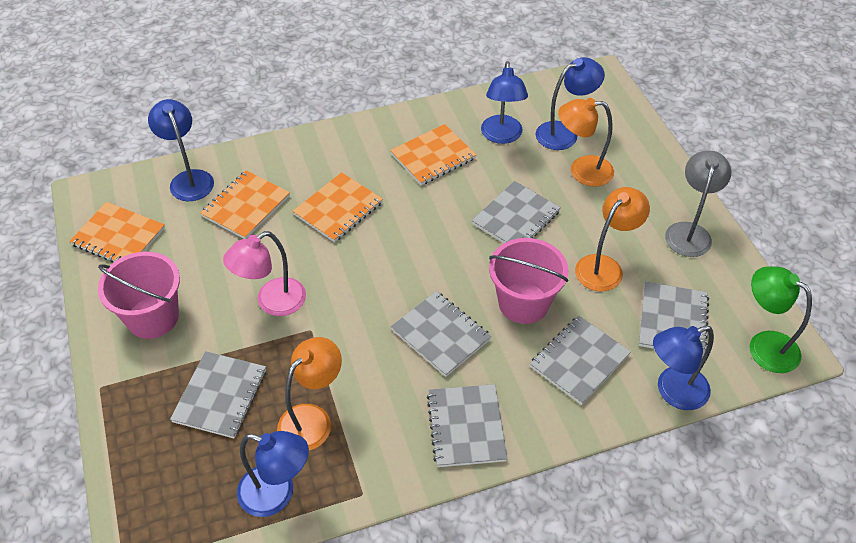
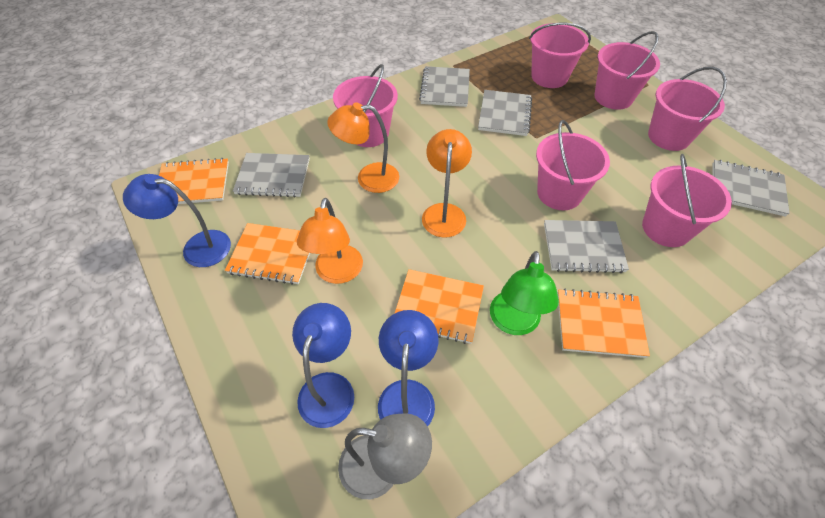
blue lamp: 5 -> 3
grey notebook: 6 -> 5
pink bucket: 2 -> 6
pink lamp: 1 -> 0

